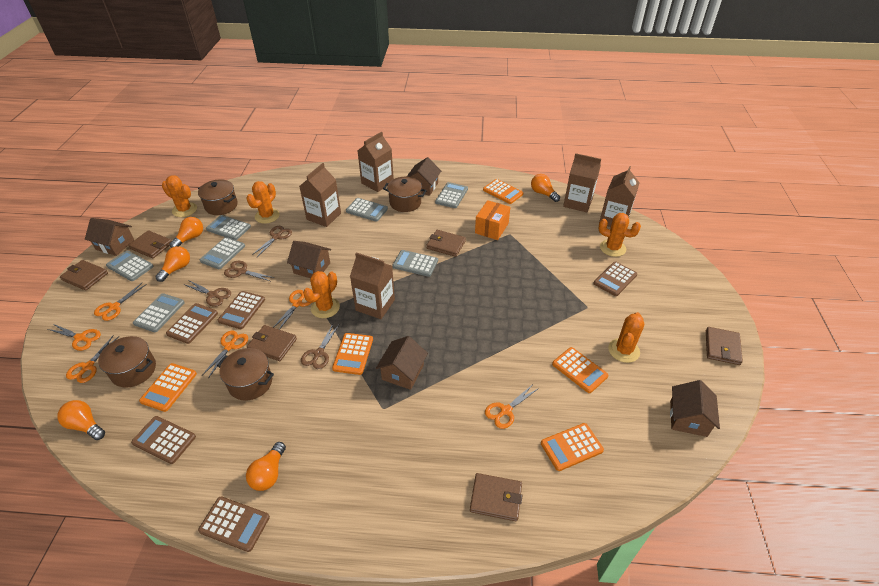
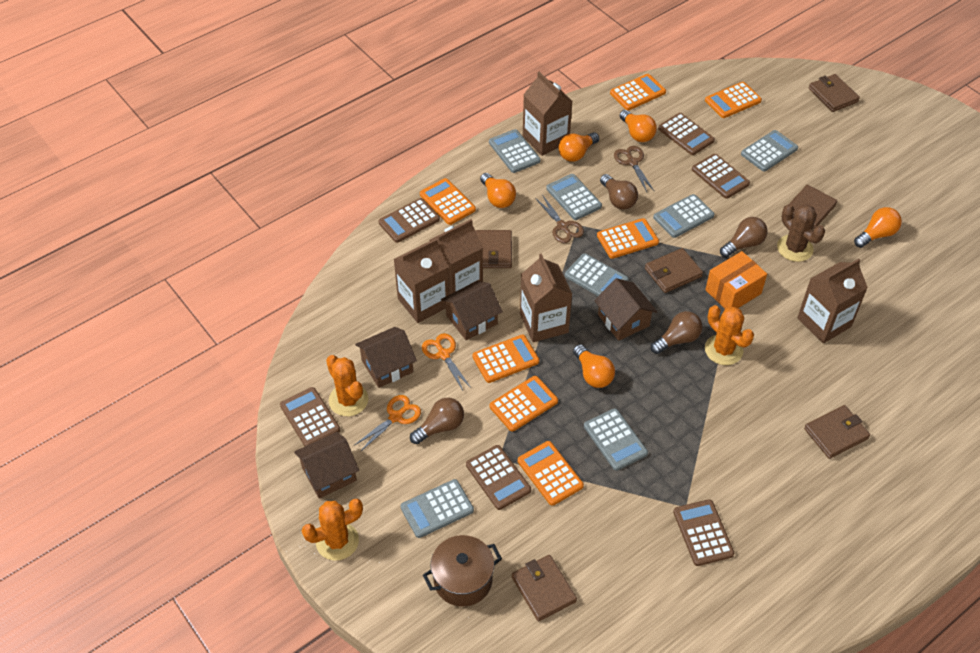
brown cactus: 0 -> 1
brown calculator: 5 -> 6
brown house: 5 -> 4
brown light bulb: 0 -> 4
brown pot: 4 -> 1
brown scissors: 4 -> 2
orange cactus: 5 -> 3
orange calculator: 5 -> 7
orange scissors: 6 -> 2

